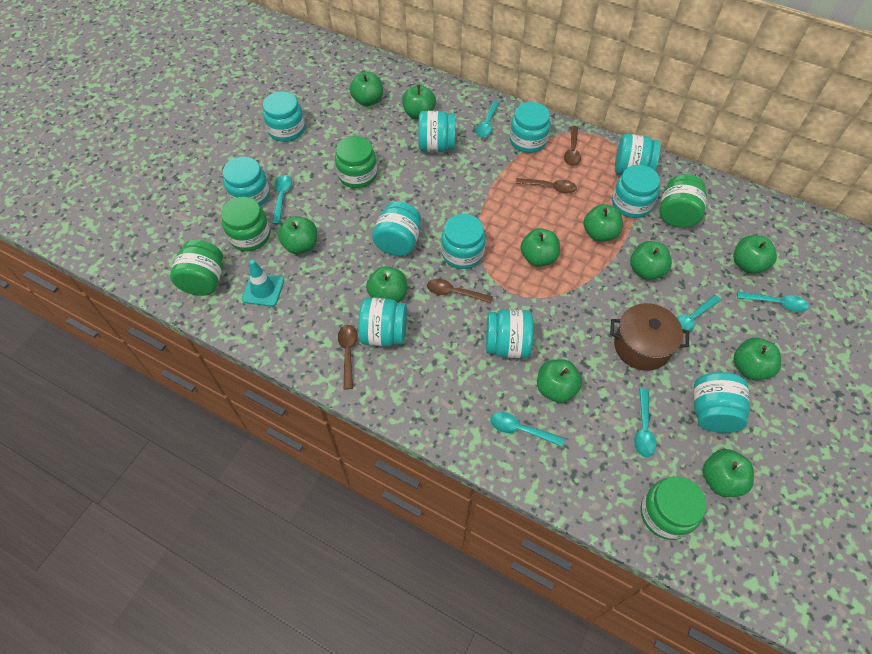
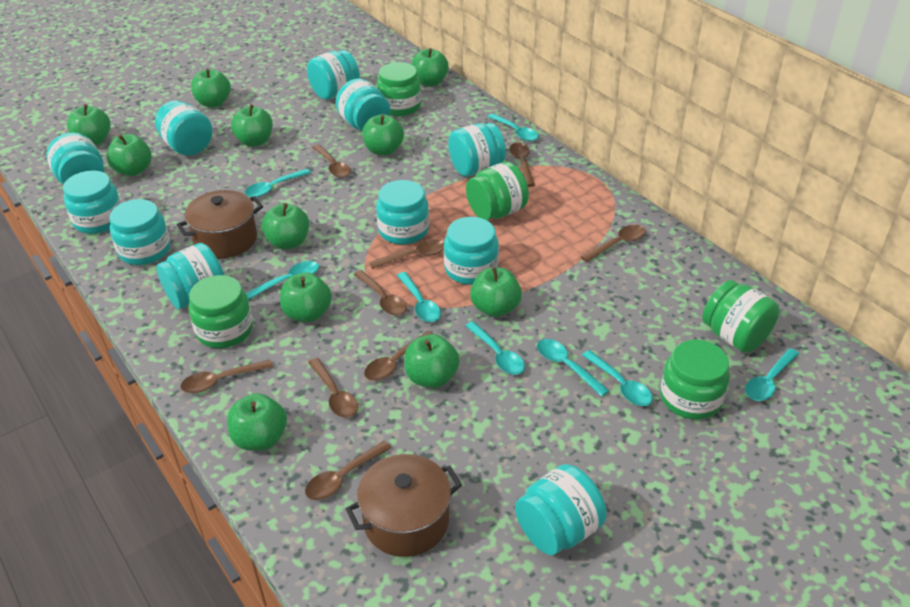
brown pot: 1 -> 2
brown spoon: 4 -> 9
turquoise spoon: 6 -> 8
turquoise traffic cone: 1 -> 0

